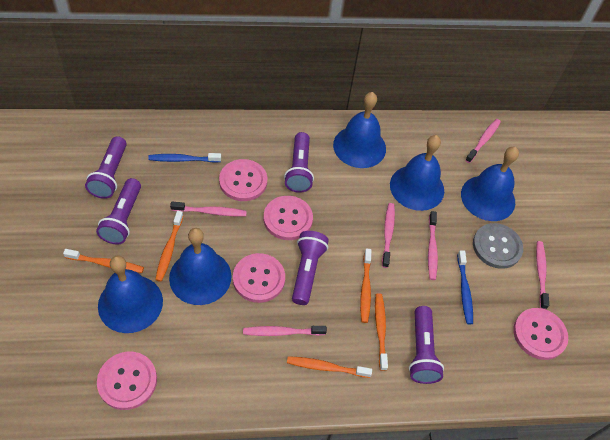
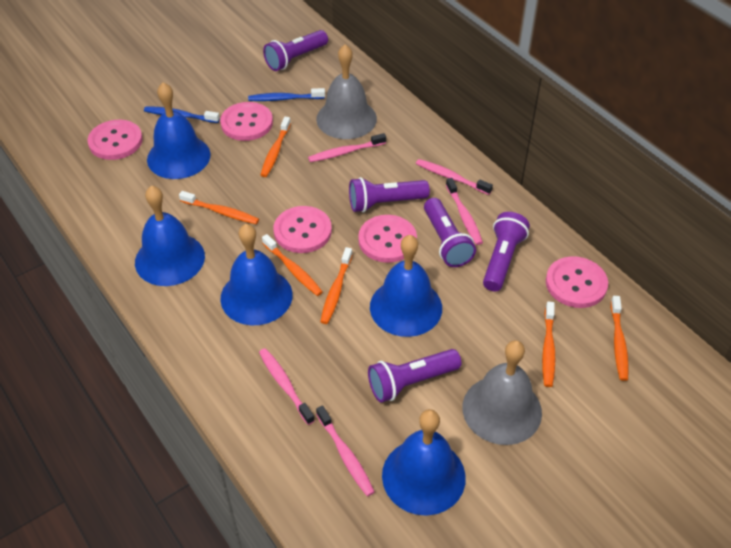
grey bell: 0 -> 2
grey button: 1 -> 0
orange toothbrush: 5 -> 6
pink toothbrush: 6 -> 5

